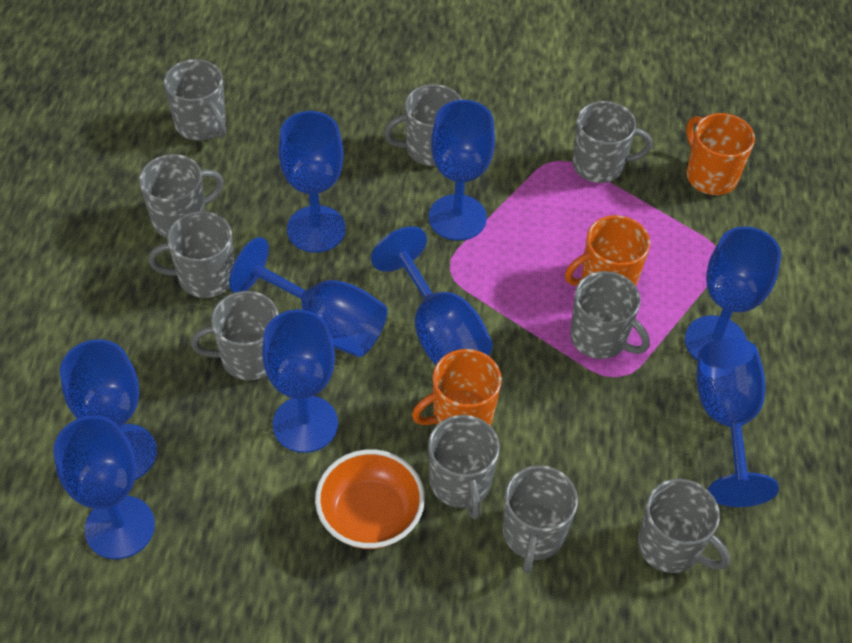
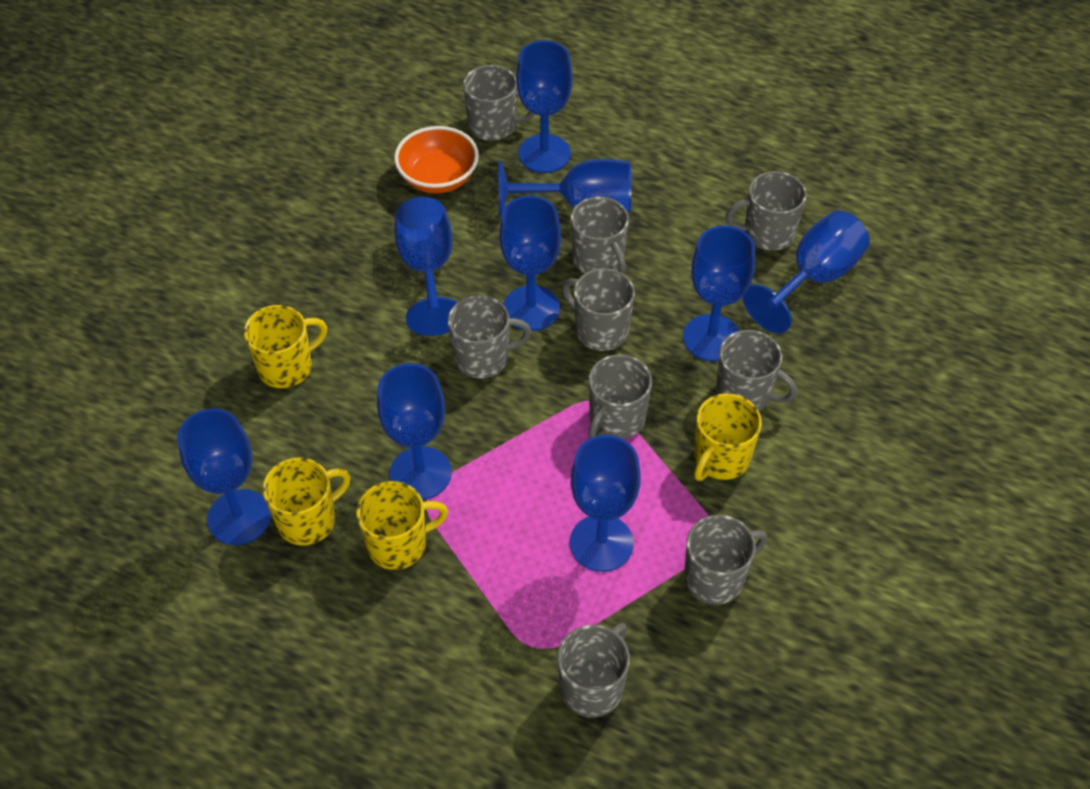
grey mug: 10 -> 9
orange mug: 3 -> 0
yellow mug: 0 -> 4

